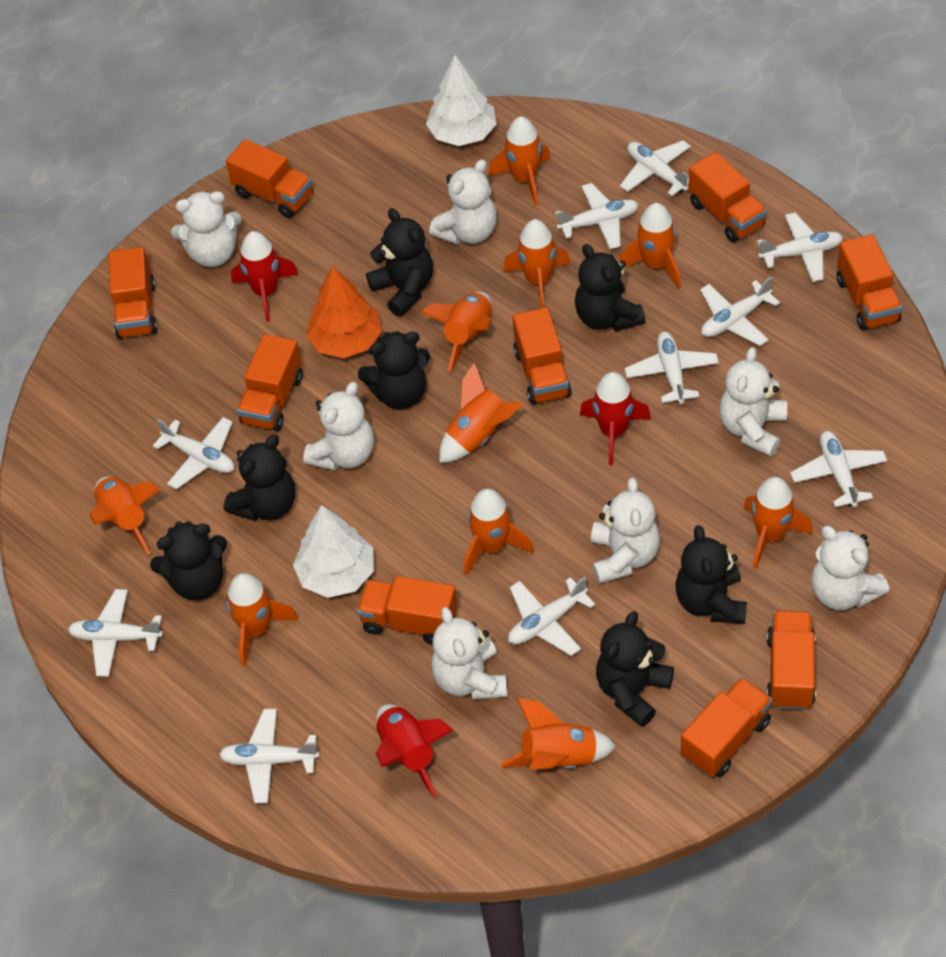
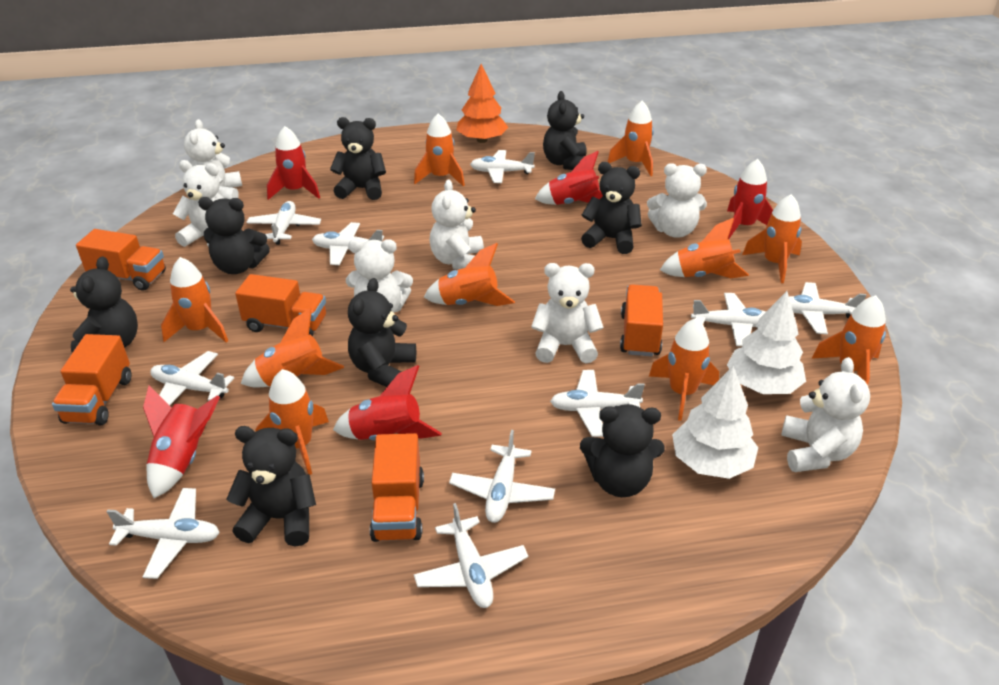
black teddy bear: 7 -> 8
orange truck: 9 -> 5
red rocket: 3 -> 5

